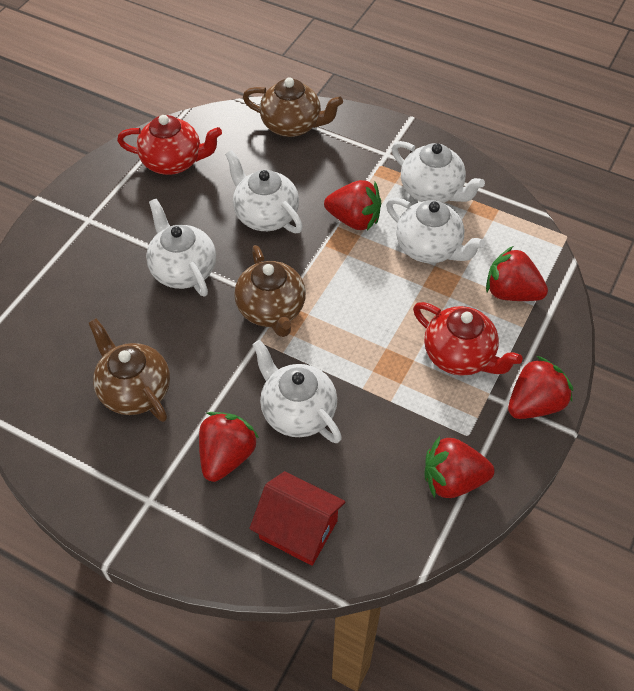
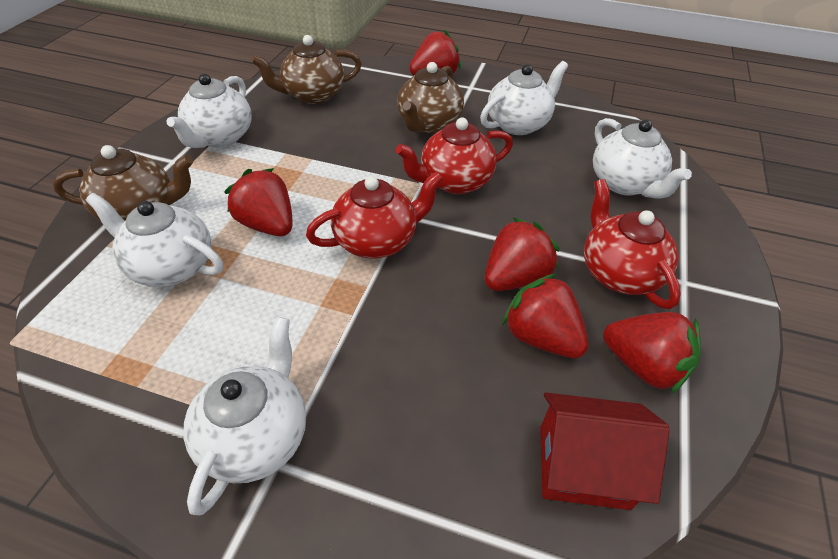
red teapot: 2 -> 3

